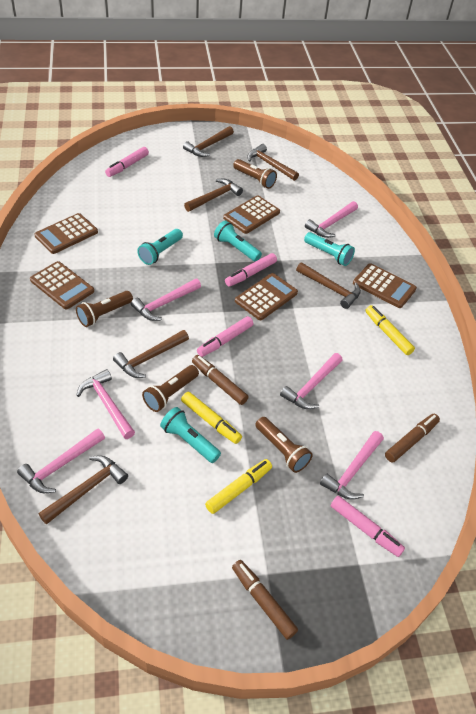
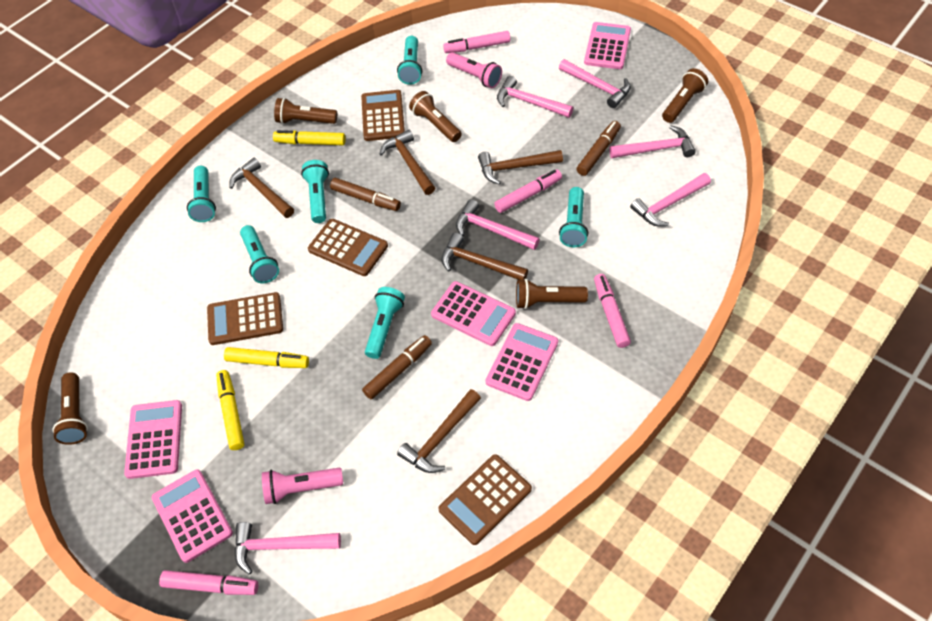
brown calculator: 5 -> 4
brown flashlight: 4 -> 5
brown hammer: 6 -> 5
pink calculator: 0 -> 5
pink flashlight: 0 -> 2
turquoise flashlight: 4 -> 6

